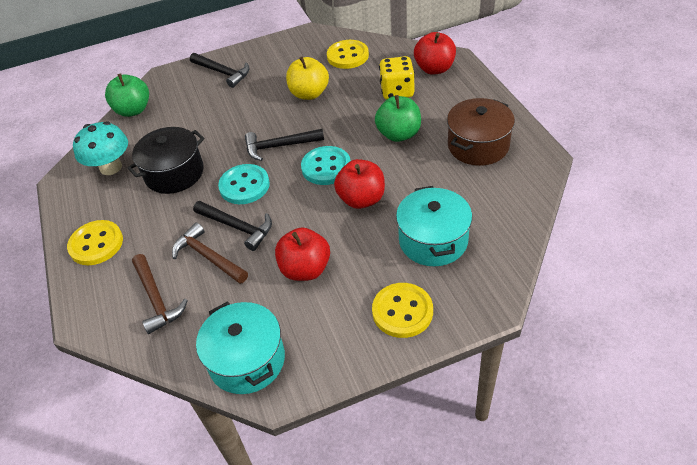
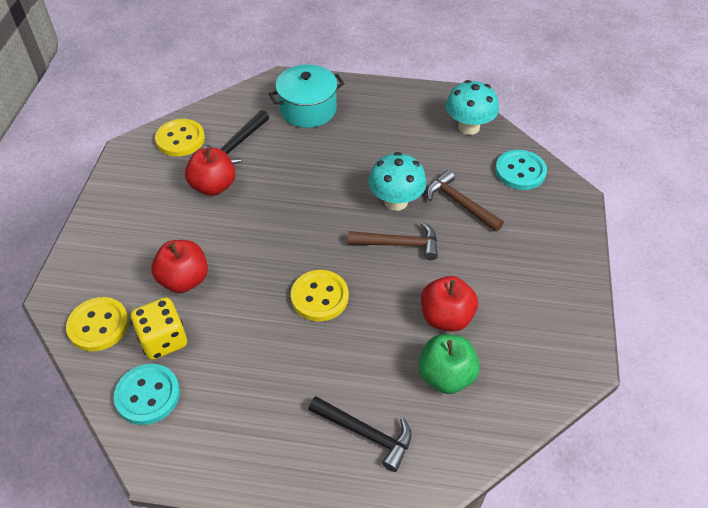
black hammer: 3 -> 2
black pot: 1 -> 0
brown pot: 1 -> 0
green apple: 2 -> 1
turquoise mushroom: 1 -> 2
turquoise pot: 2 -> 1
yellow apple: 1 -> 0

